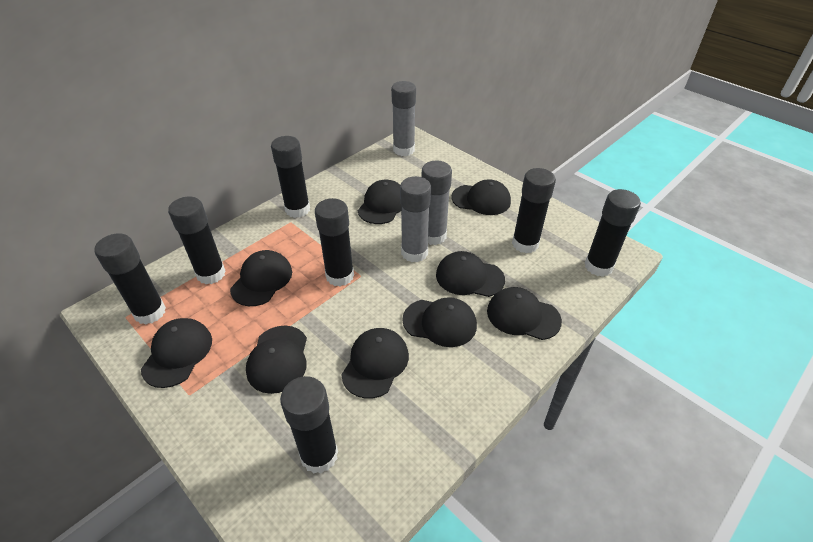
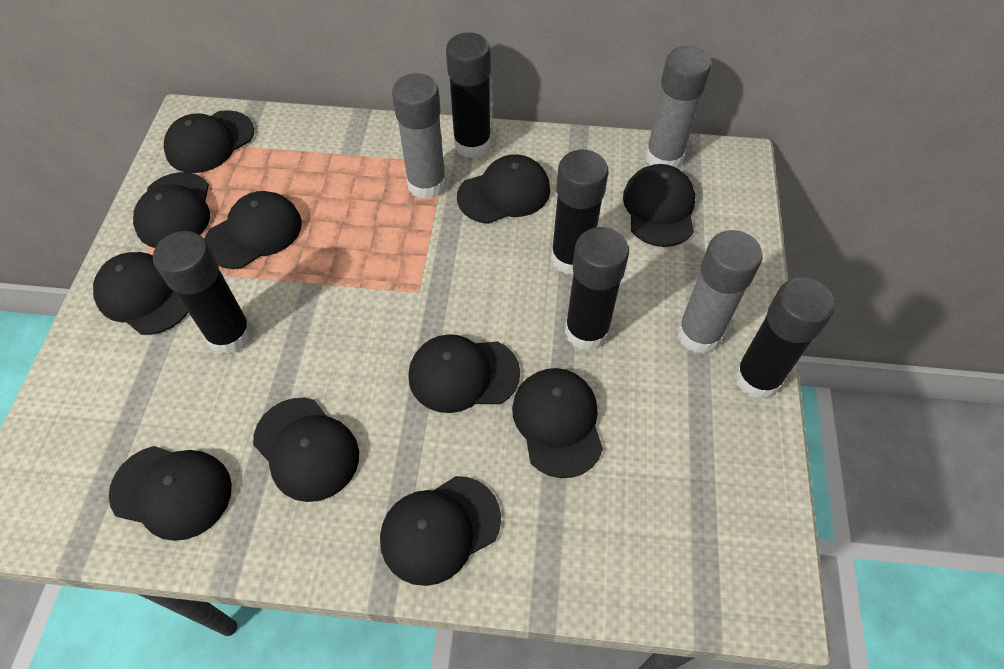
black cap: 9 -> 11
black glue stick: 7 -> 5

